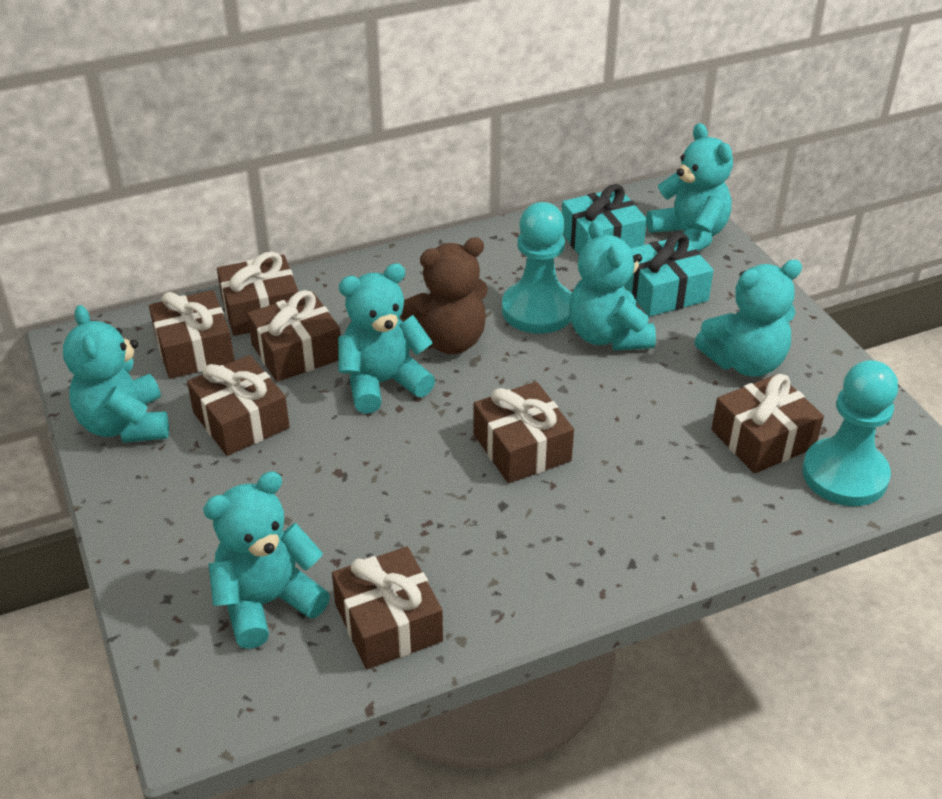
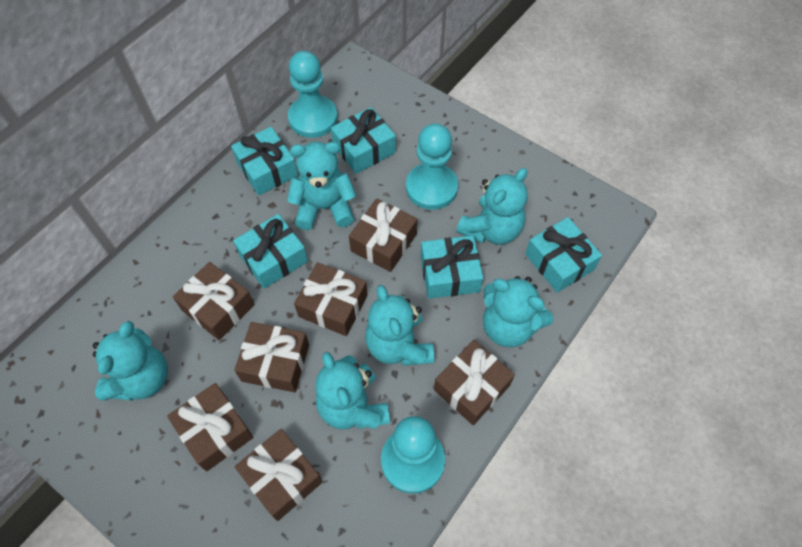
brown teddy bear: 1 -> 0
turquoise gift: 2 -> 5
turquoise pawn: 2 -> 3

